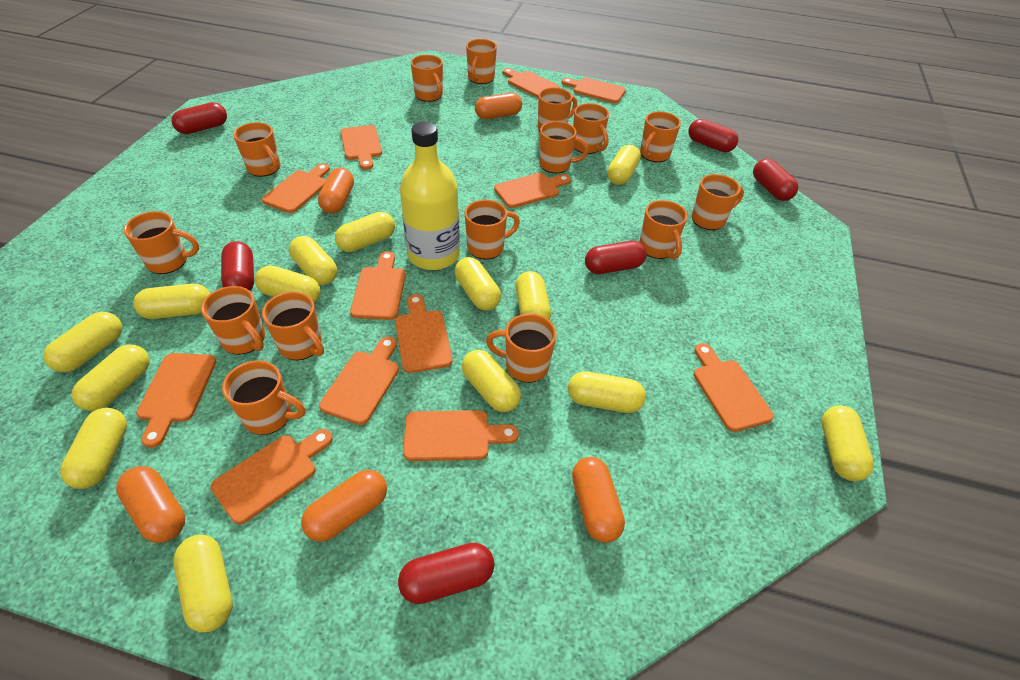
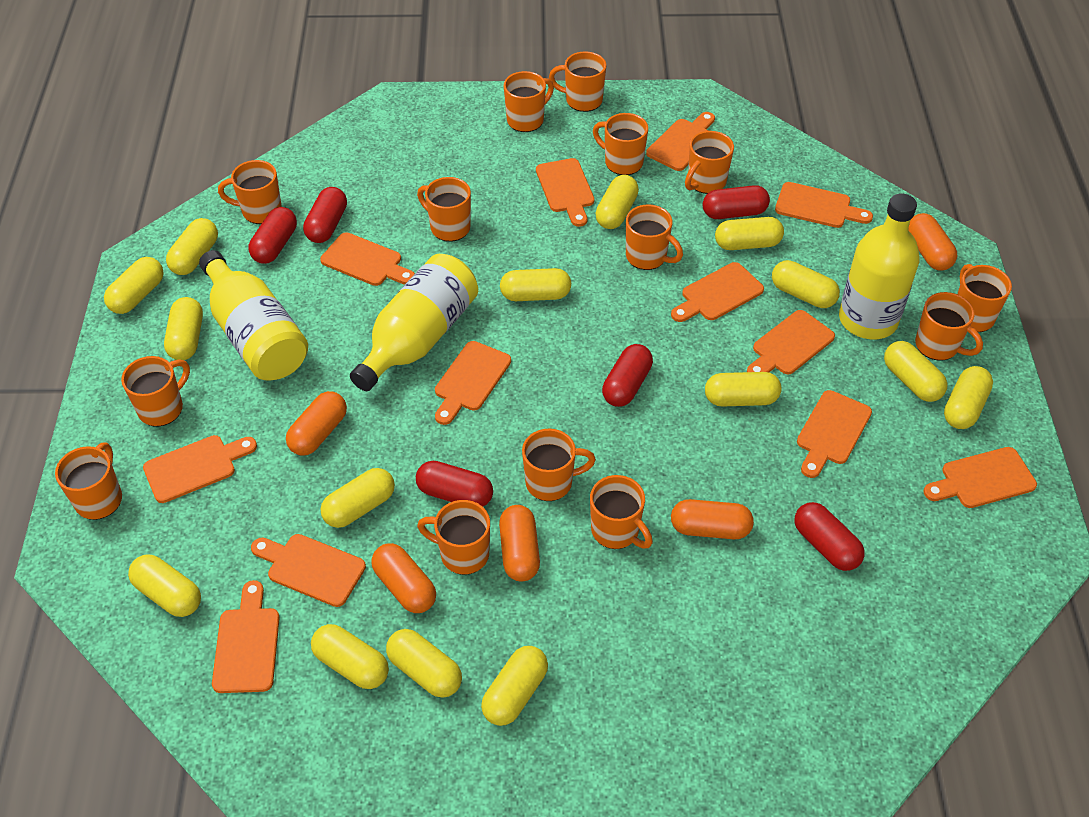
orange mug: 15 -> 14
yellow bottle: 1 -> 3
yellow capsule: 14 -> 15

